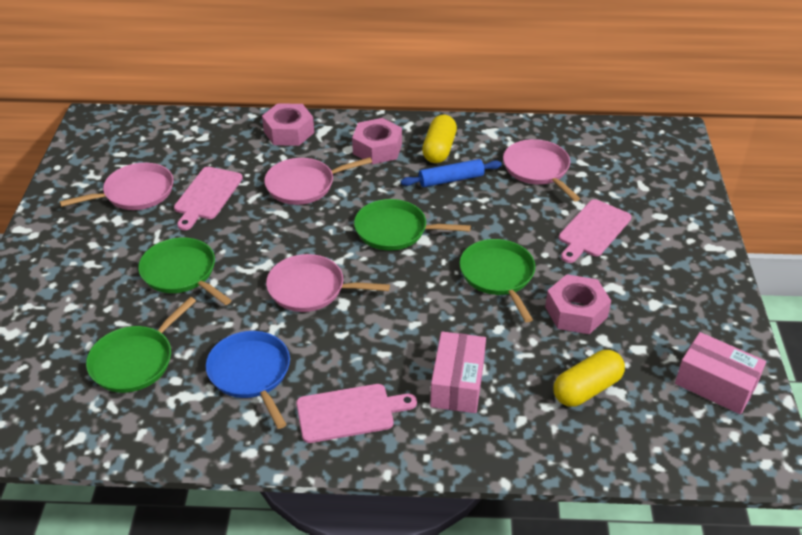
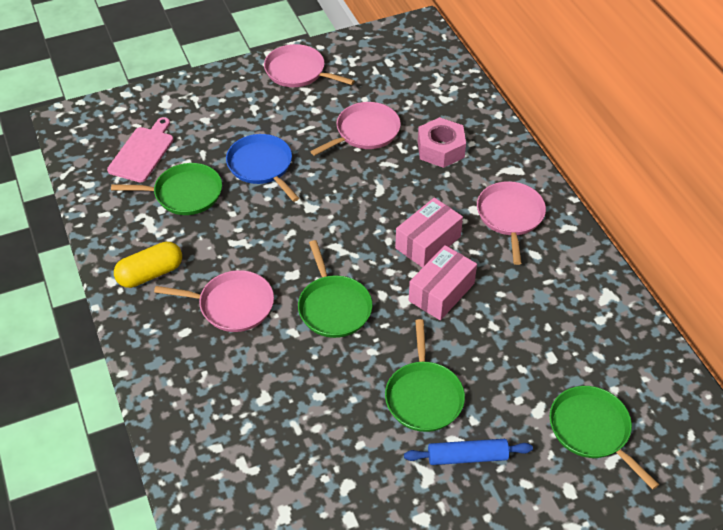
pink cutting board: 3 -> 1
pink nut: 3 -> 1
yellow capsule: 2 -> 1

